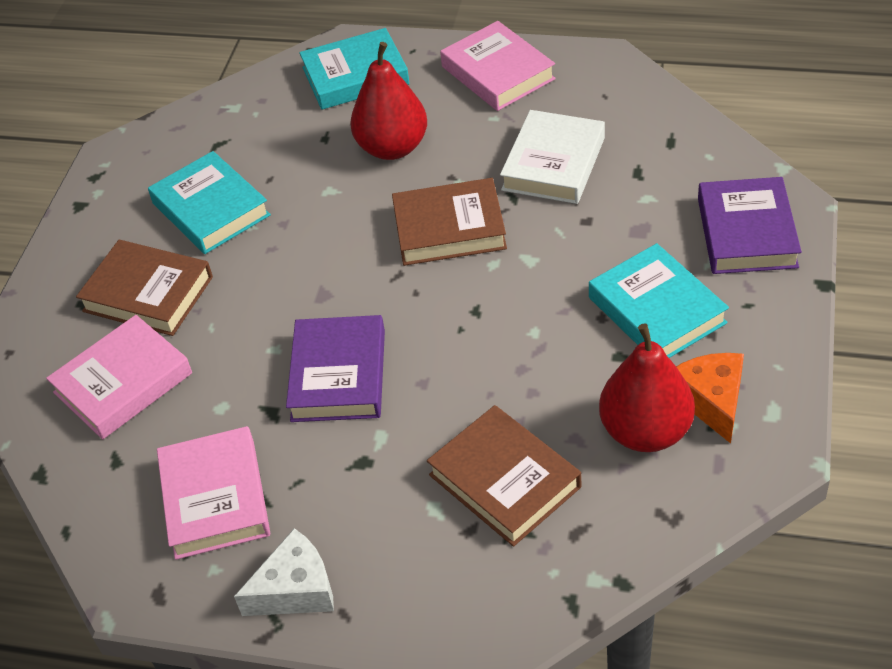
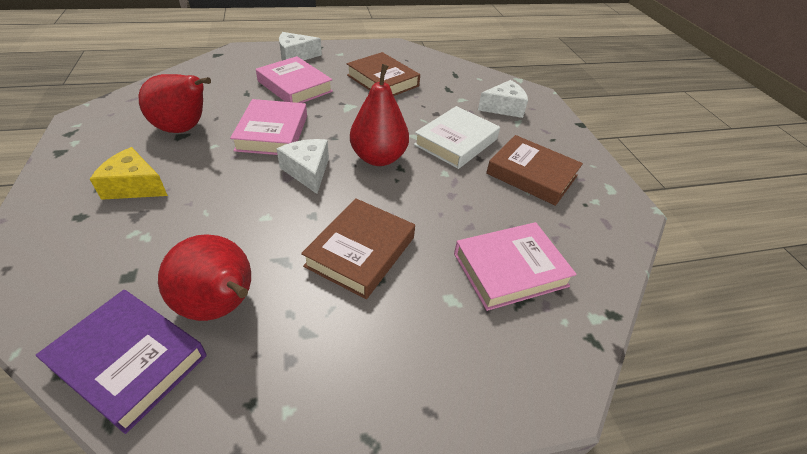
orange cheese: 1 -> 0
purple book: 2 -> 1
red pear: 2 -> 3
turquoise book: 3 -> 0
white cheese: 1 -> 3
yellow cheese: 0 -> 1

